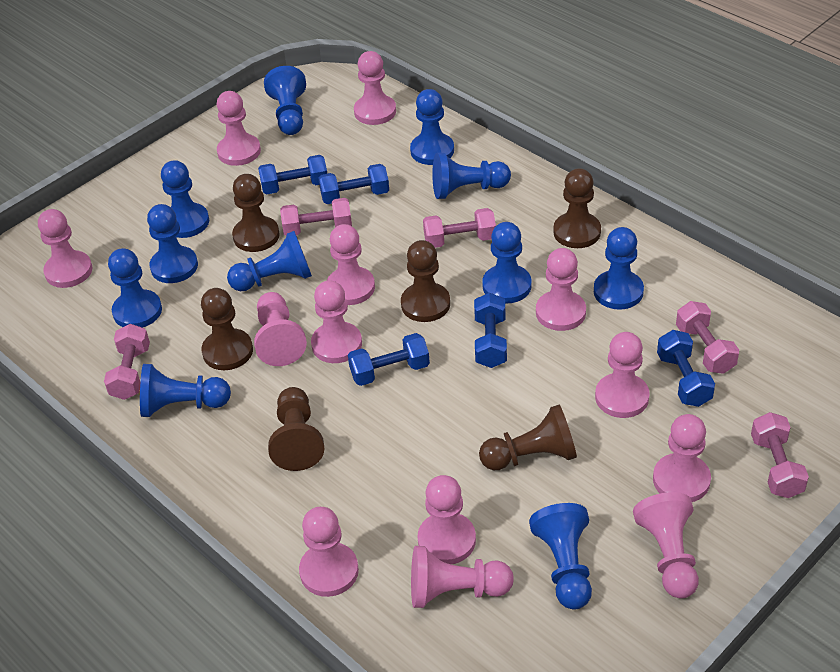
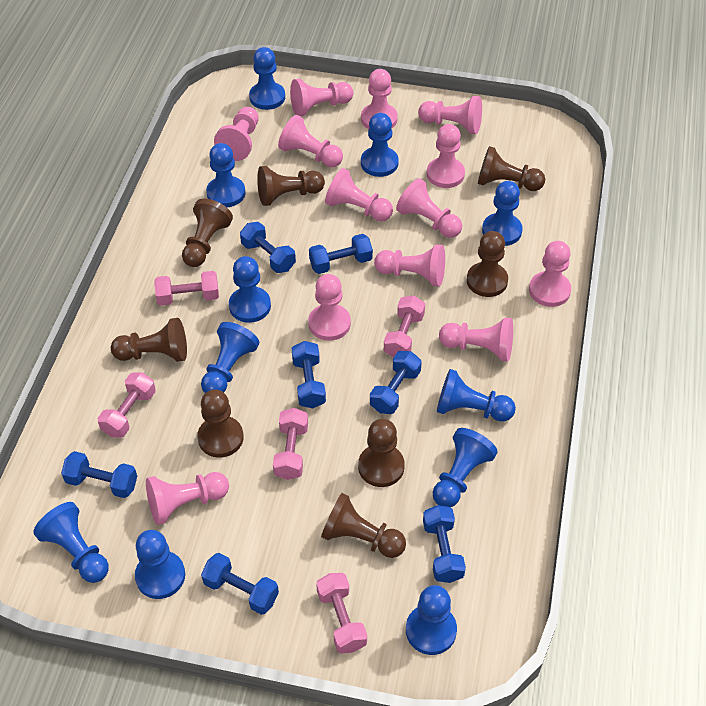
blue dumbbell: 5 -> 7
brown pawn: 6 -> 8

